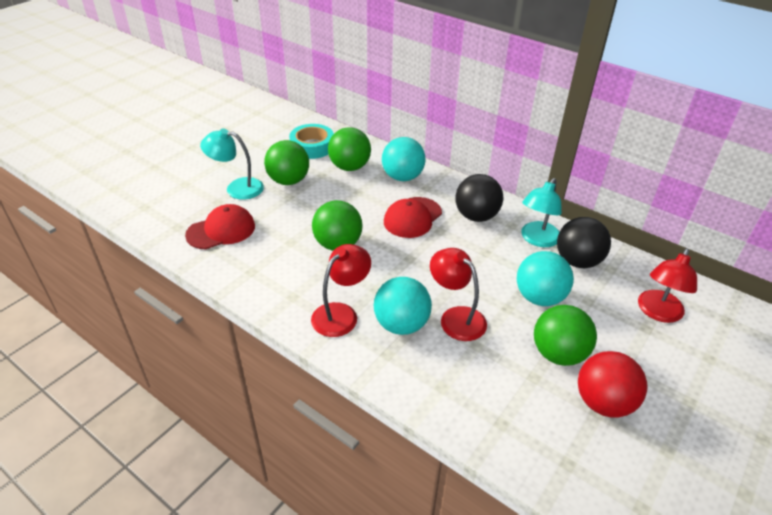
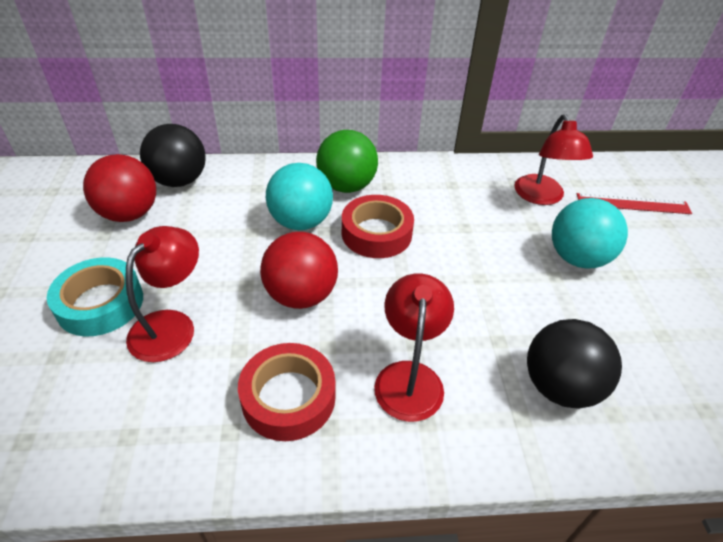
green ball: 4 -> 1
red ball: 1 -> 2
red cap: 2 -> 0
red ruler: 0 -> 1
red tape: 0 -> 2
turquoise ball: 3 -> 2
turquoise lamp: 2 -> 0

